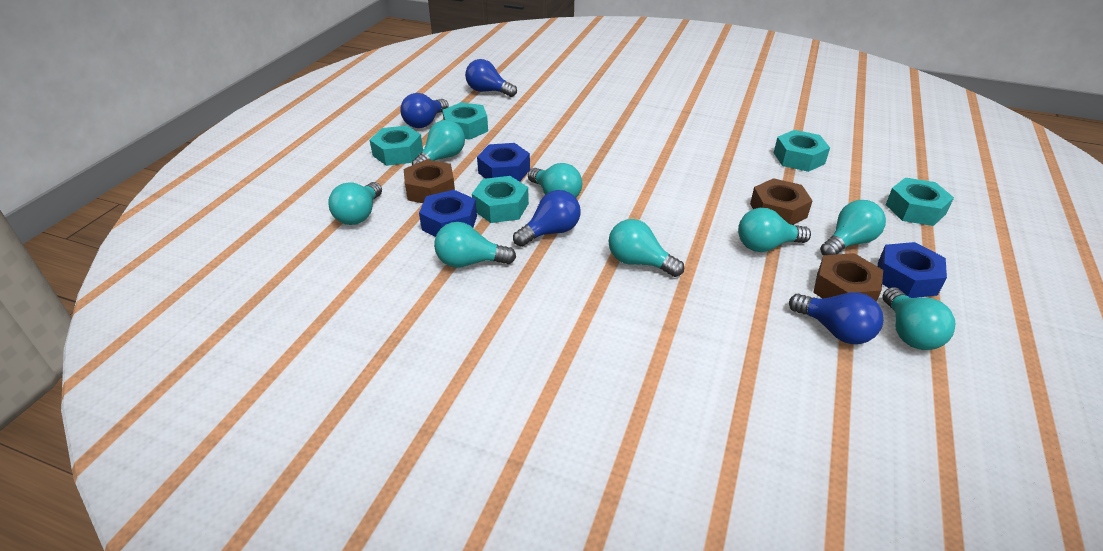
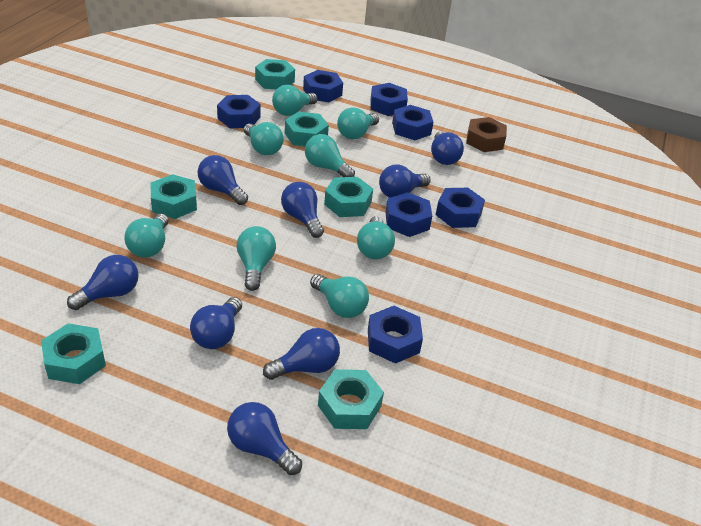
blue light bulb: 4 -> 8
blue nut: 3 -> 7
brown nut: 3 -> 1
turquoise nut: 5 -> 6

